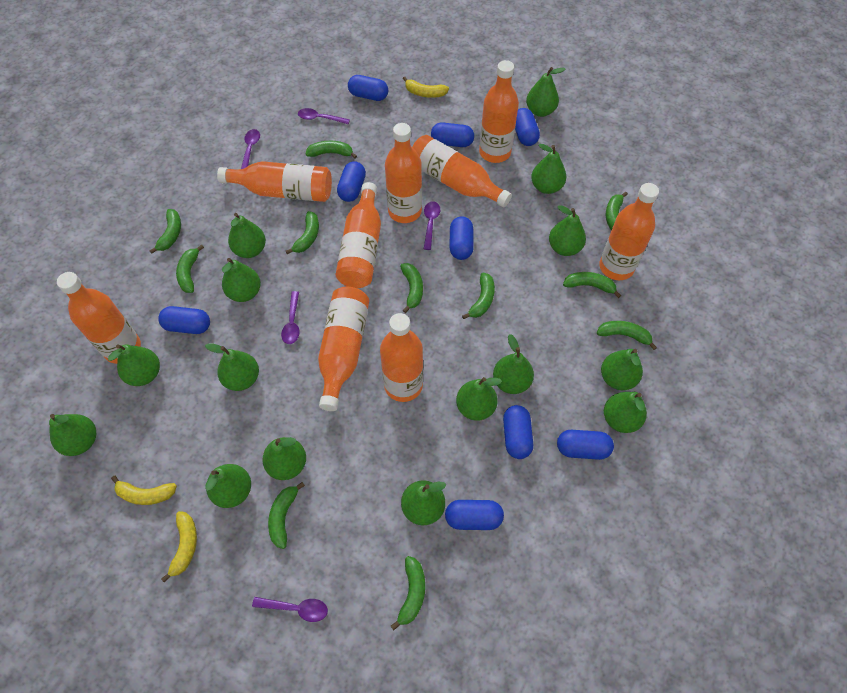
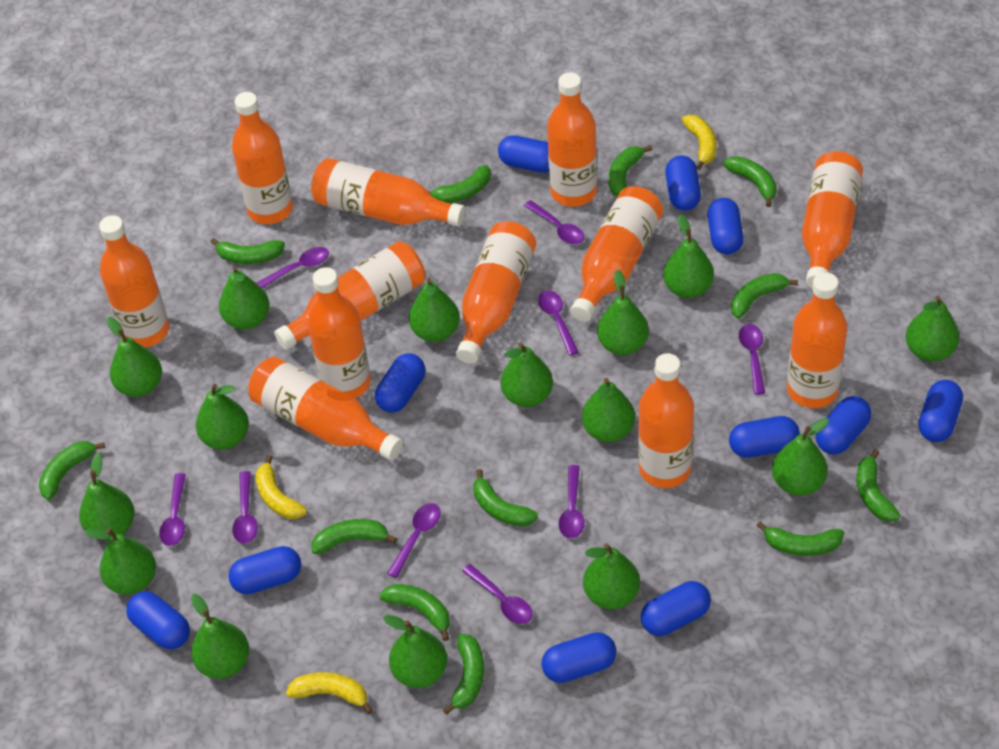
blue capsule: 9 -> 11
green banana: 11 -> 12
orange bottle: 9 -> 12
purple spoon: 5 -> 9

